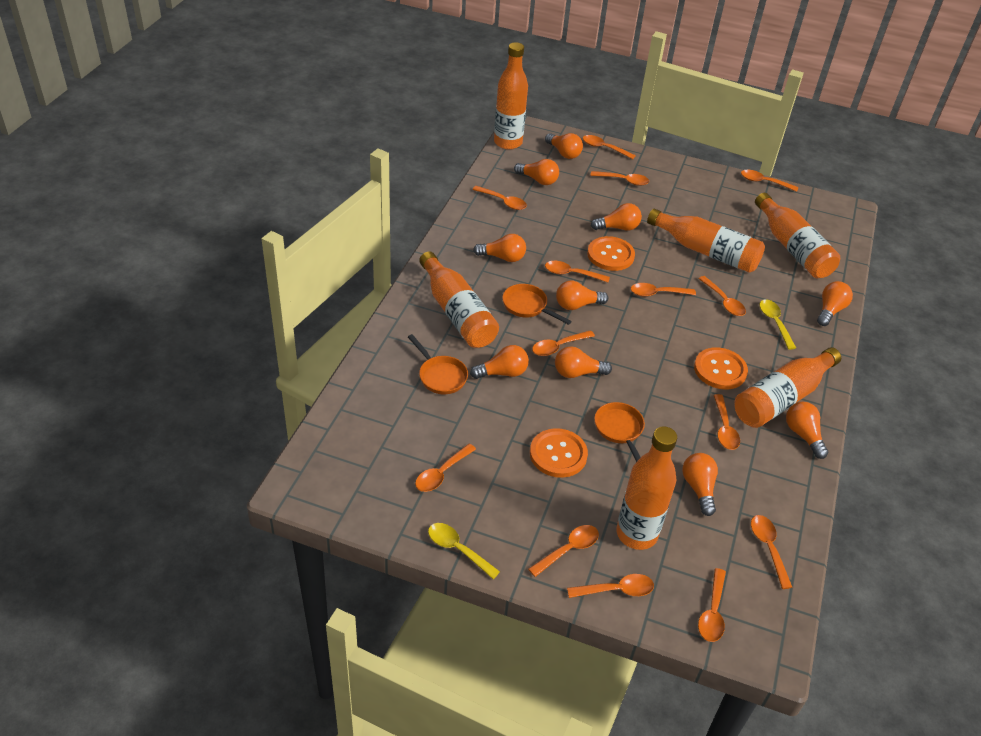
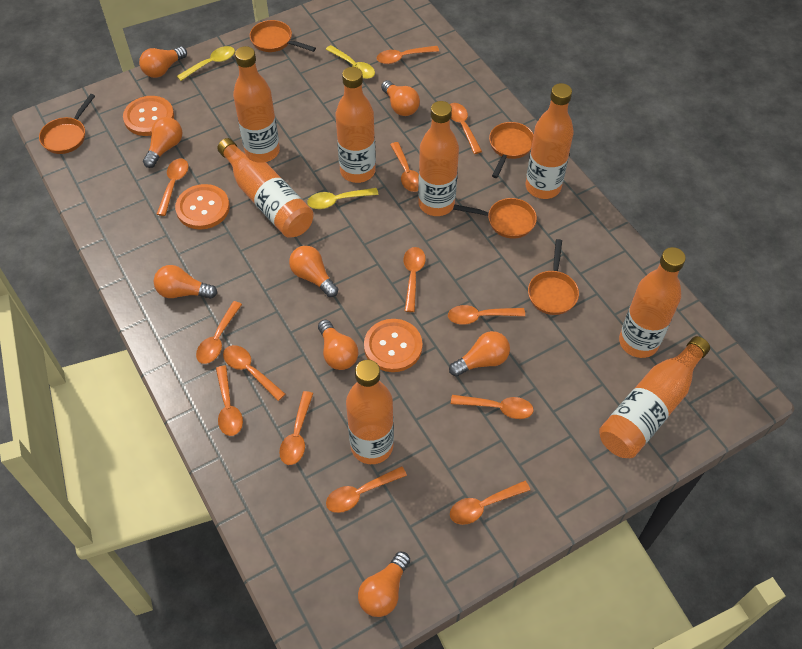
orange bottle: 6 -> 8
orange light bulb: 10 -> 8
orange pan: 3 -> 5
orange spoon: 14 -> 13
yellow spoon: 2 -> 3

